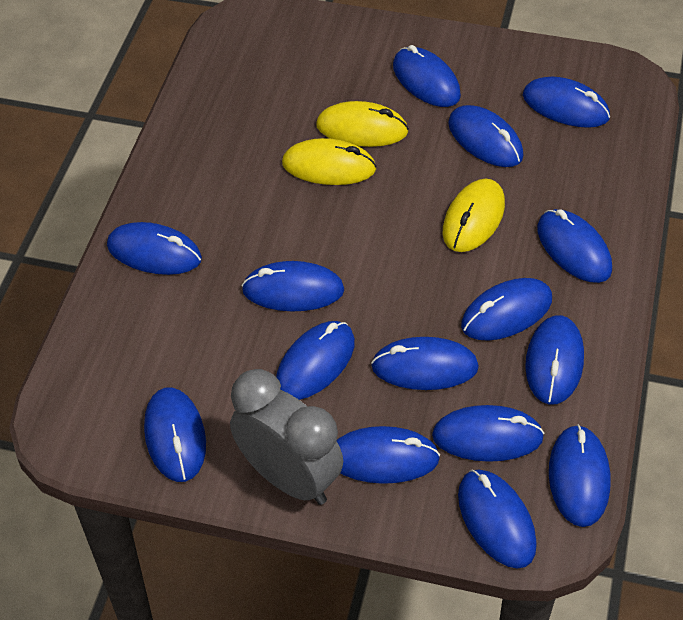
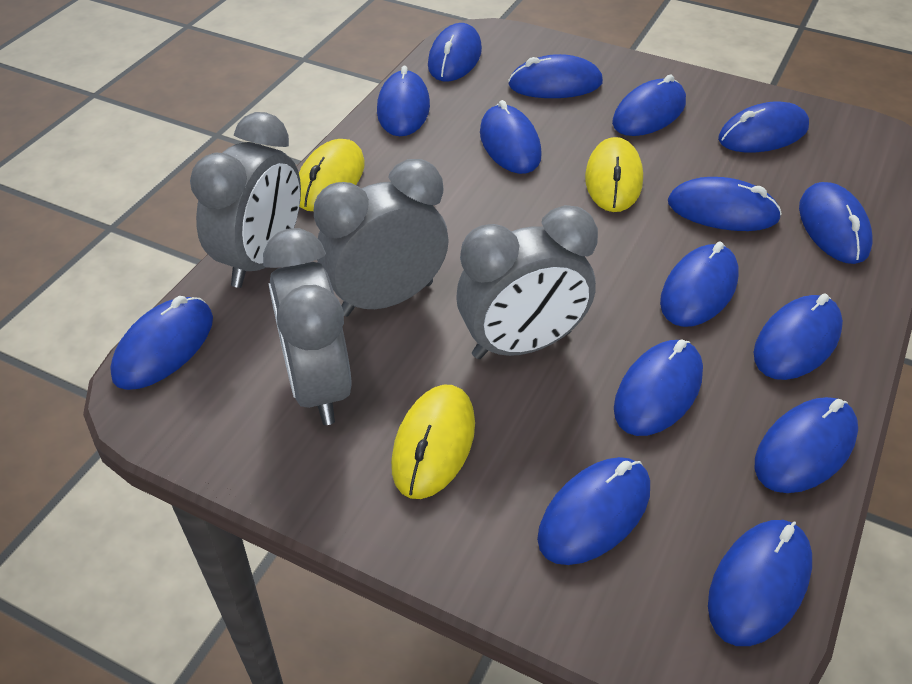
grey clock: 1 -> 4

